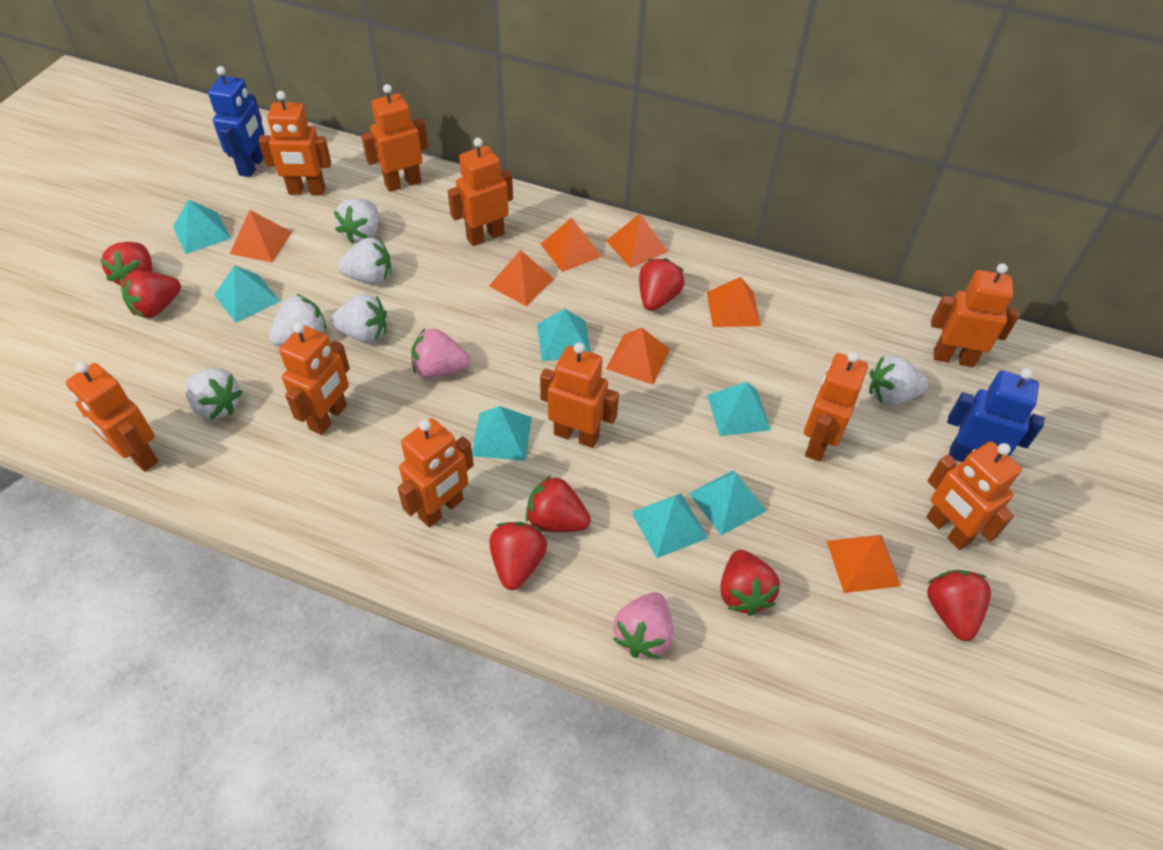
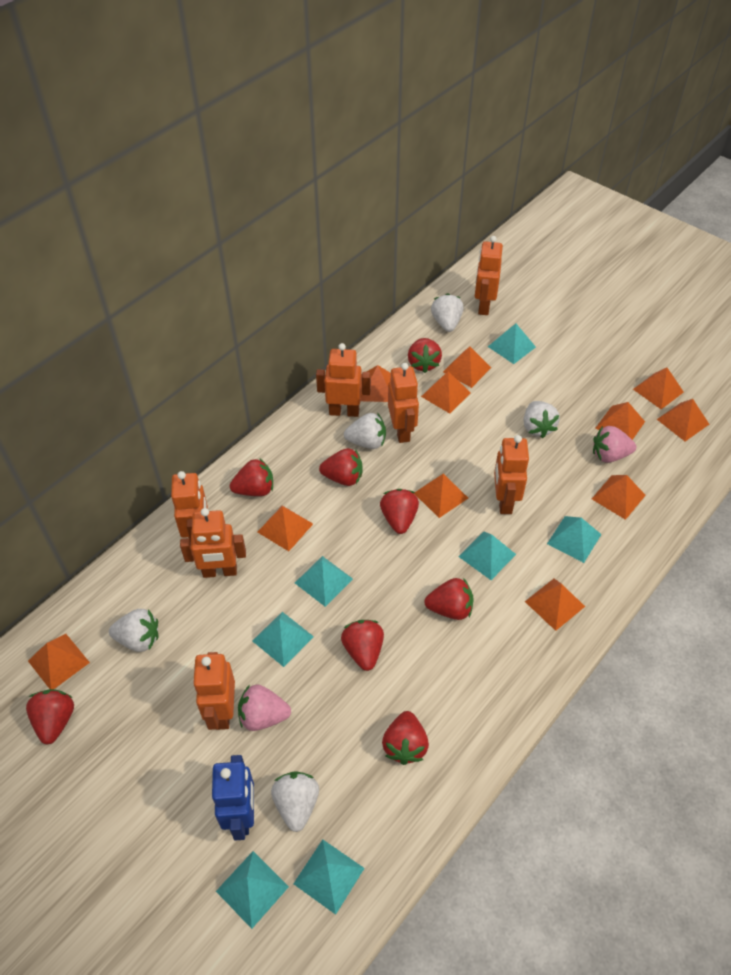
blue robot: 2 -> 1
orange pyramid: 7 -> 11
orange robot: 10 -> 7
red strawberry: 7 -> 8
white strawberry: 6 -> 5

